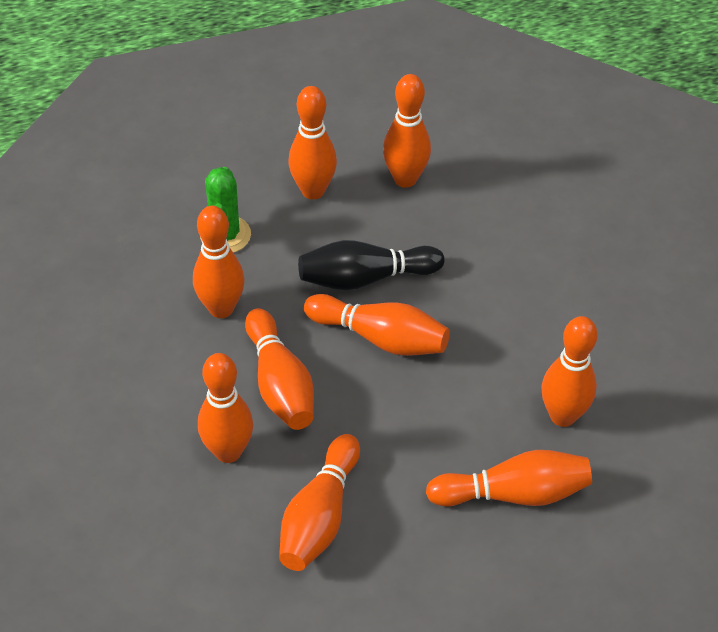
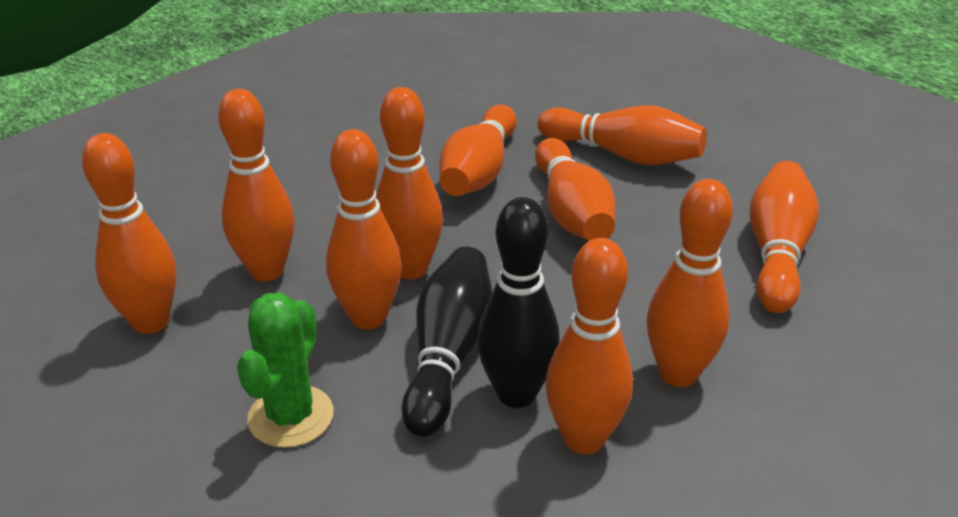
black bowling pin: 1 -> 2
orange bowling pin: 9 -> 10

